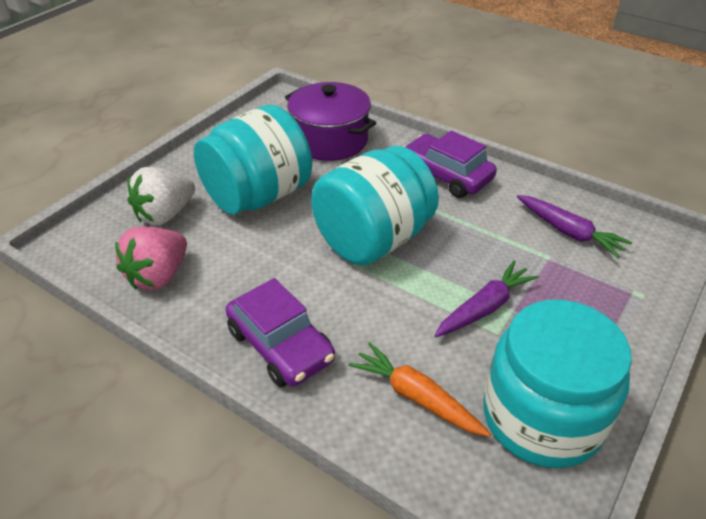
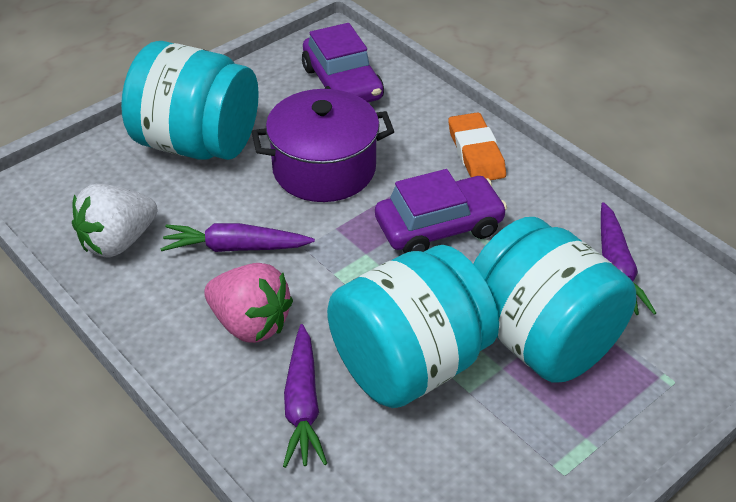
orange carrot: 1 -> 0
orange eraser: 0 -> 1
purple carrot: 2 -> 3

